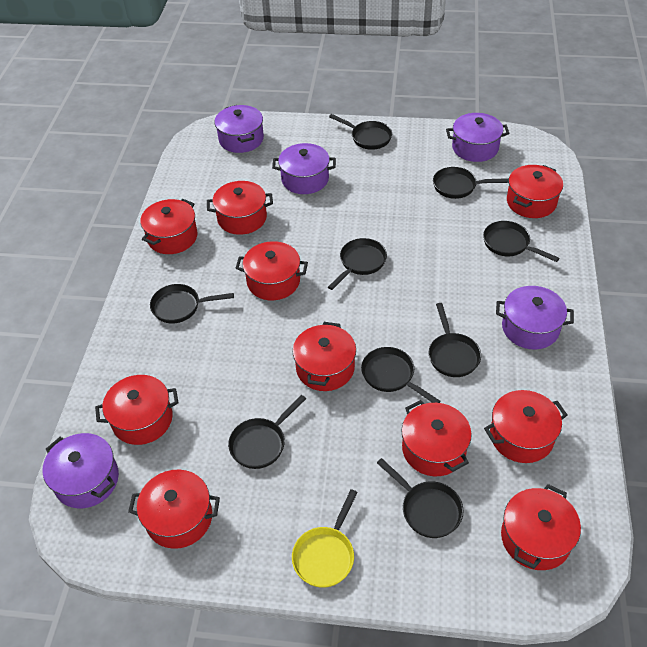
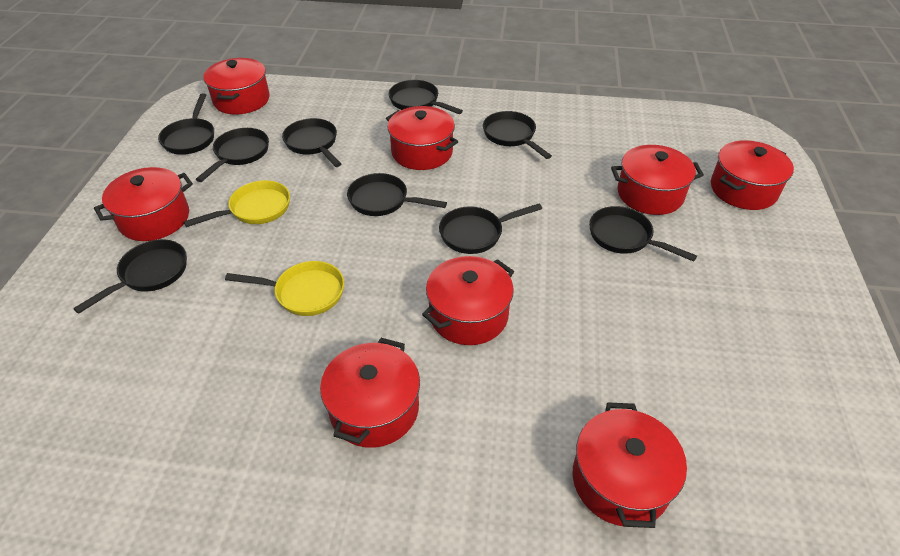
purple pot: 5 -> 0
red pot: 10 -> 8
yellow pan: 1 -> 2

